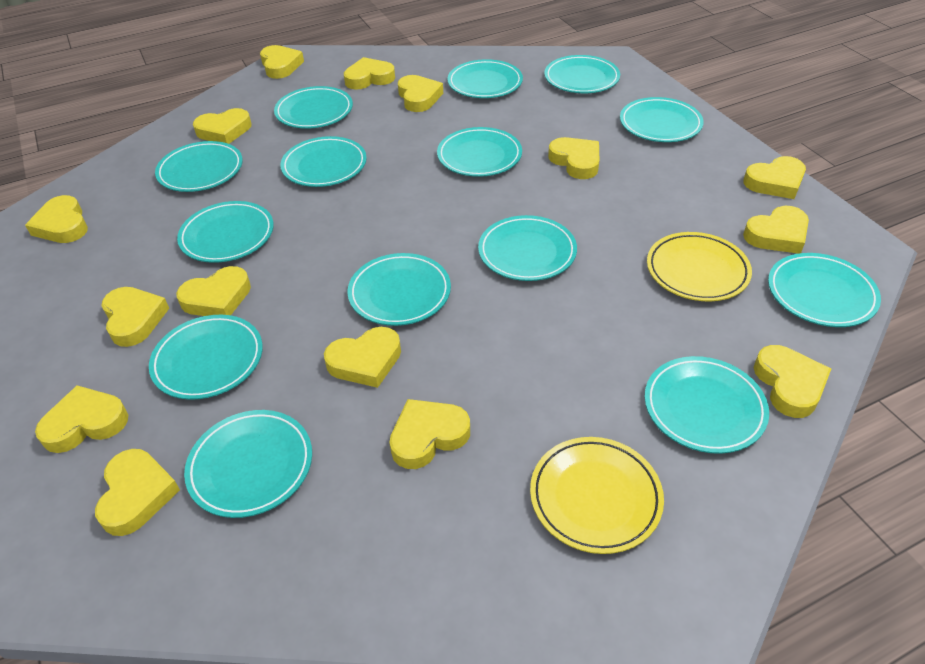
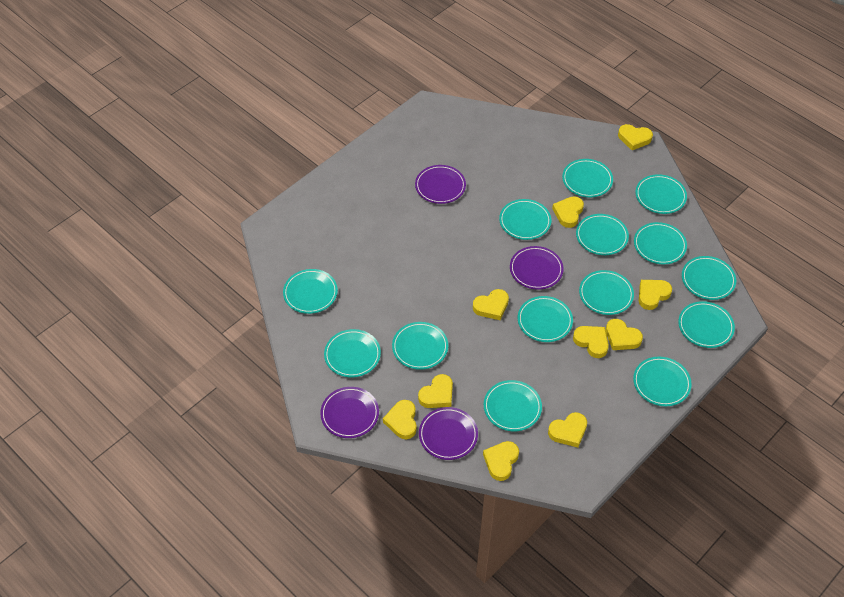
purple plate: 0 -> 4
yellow heart: 15 -> 10
yellow plate: 2 -> 0

